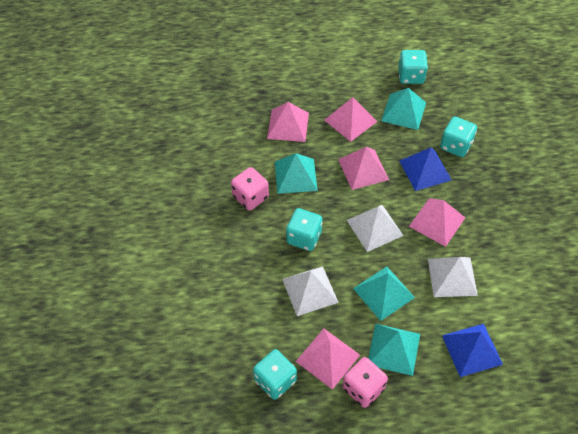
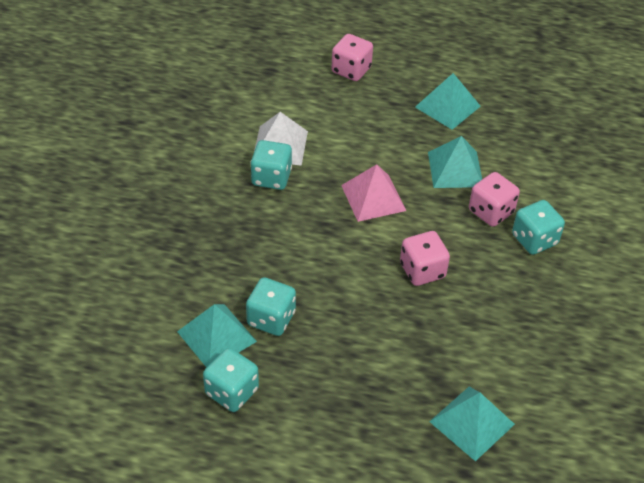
blue pyramid: 2 -> 0
pink dice: 2 -> 3
pink pyramid: 5 -> 1
white pyramid: 3 -> 1

